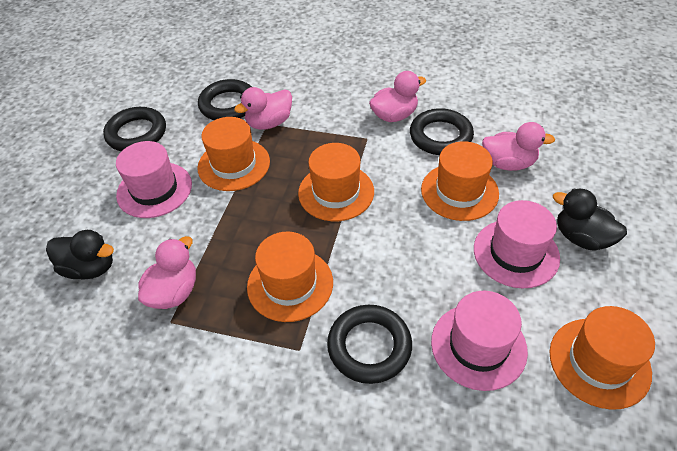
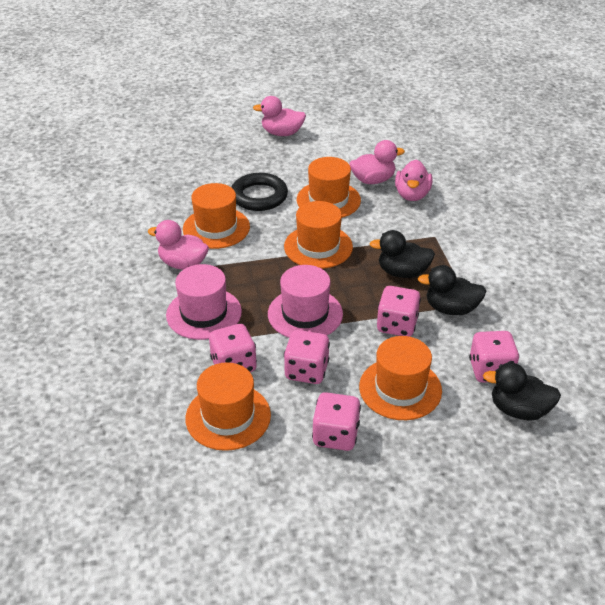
black duck: 2 -> 3
black ring: 4 -> 1
pink dice: 0 -> 5
pink hat: 3 -> 2

